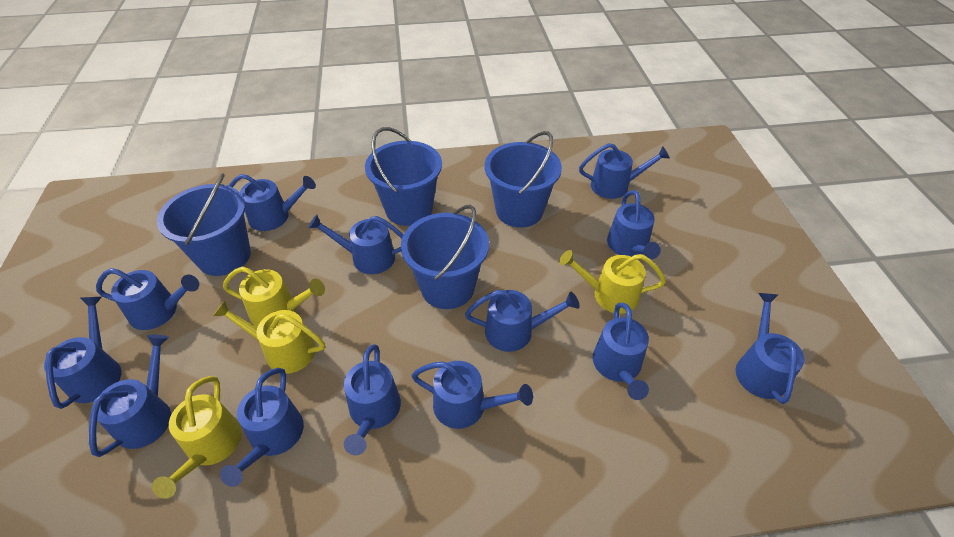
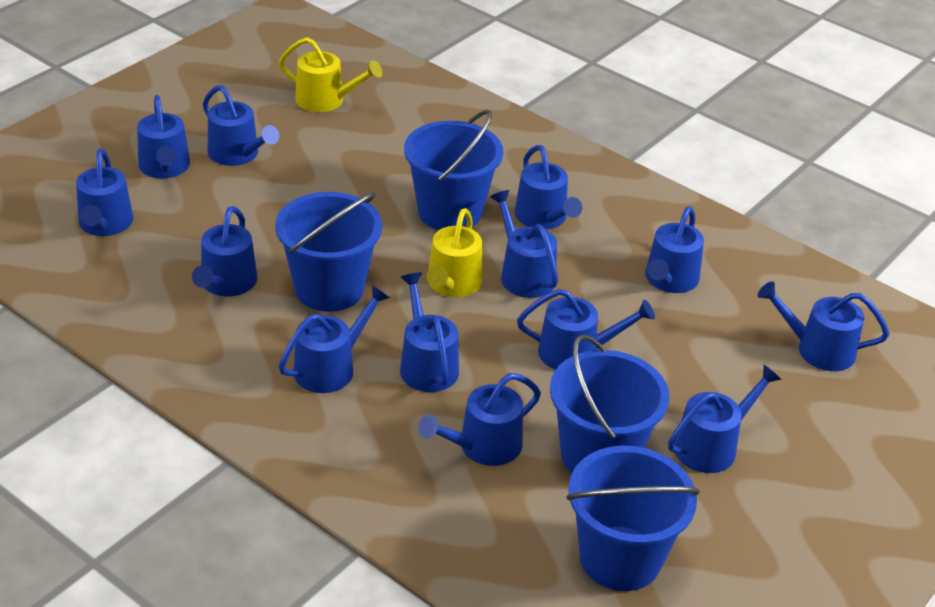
yellow watering can: 4 -> 2

